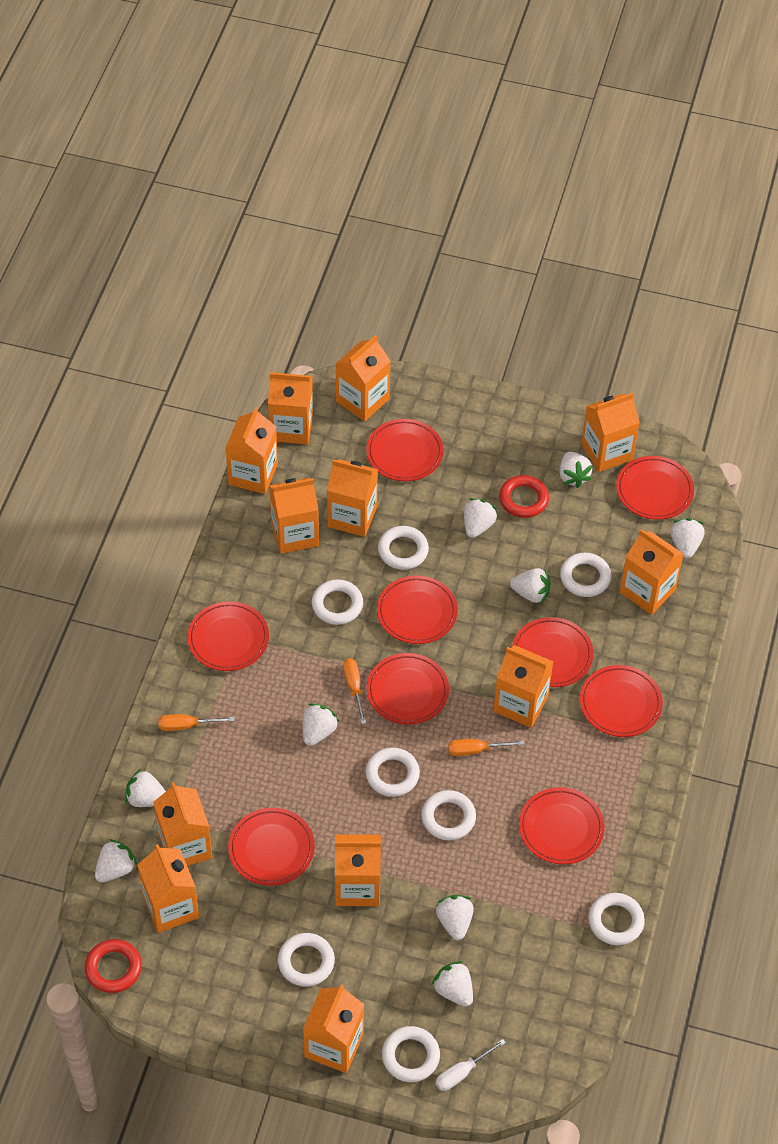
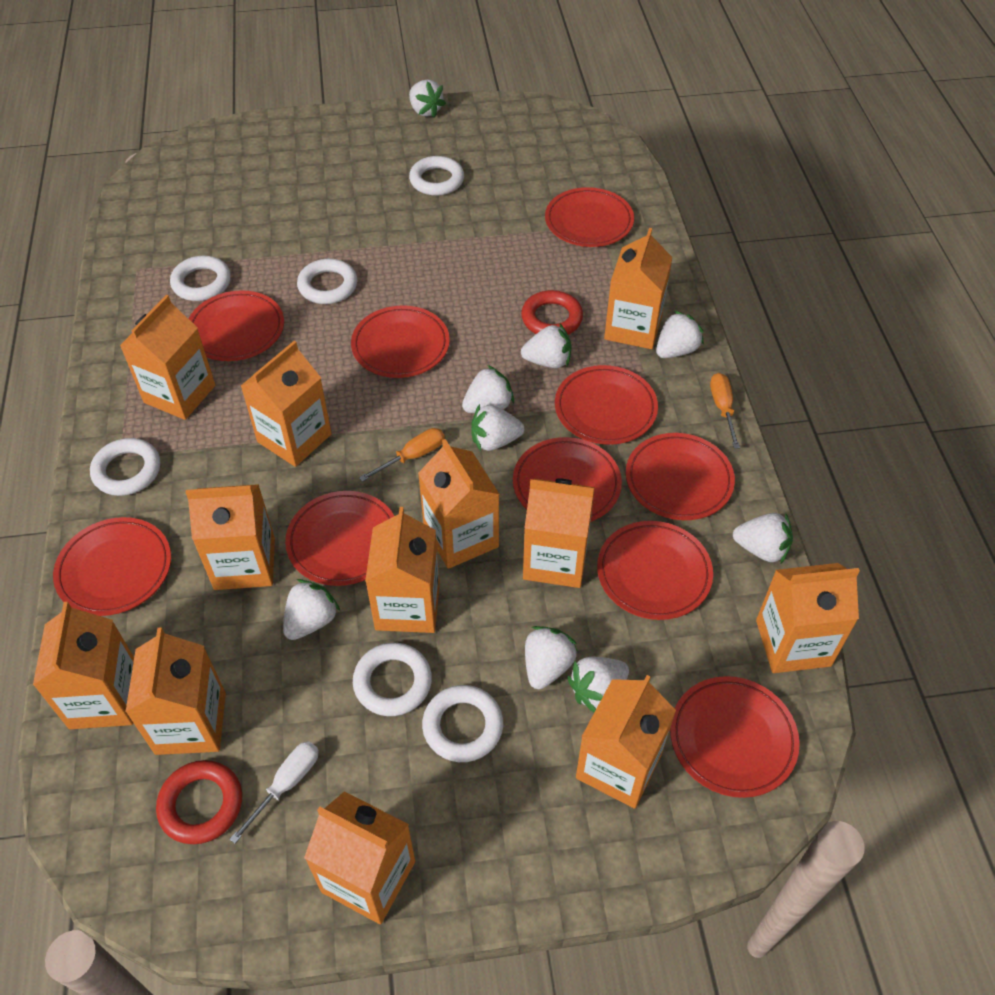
orange screwdriver: 3 -> 2
red plate: 9 -> 10
white ring: 8 -> 6

